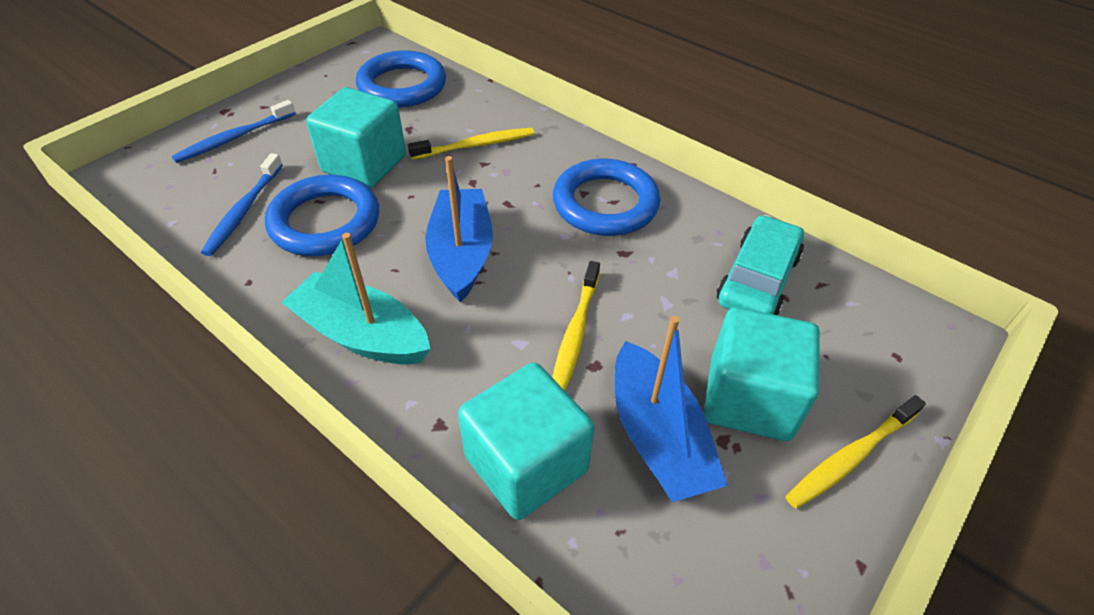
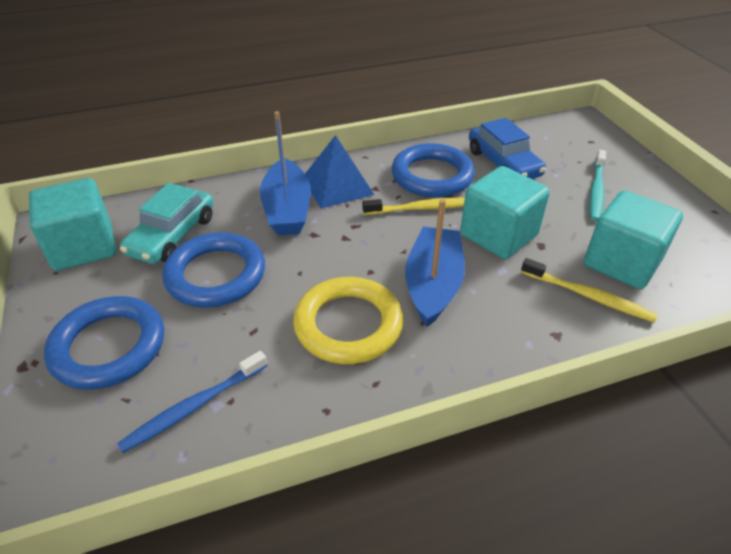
blue car: 0 -> 1
blue pyramid: 0 -> 1
blue toothbrush: 2 -> 1
turquoise boat: 1 -> 0
turquoise toothbrush: 0 -> 1
yellow ring: 0 -> 1
yellow toothbrush: 3 -> 2

